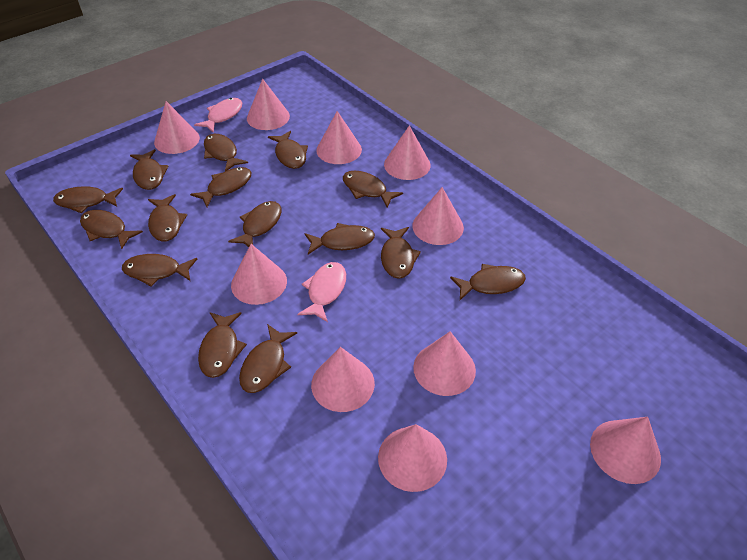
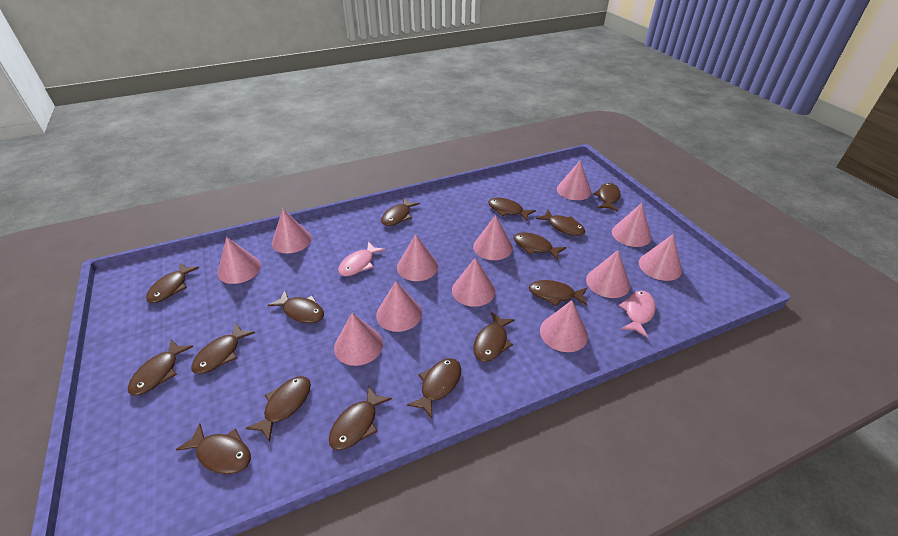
pink cone: 10 -> 12

